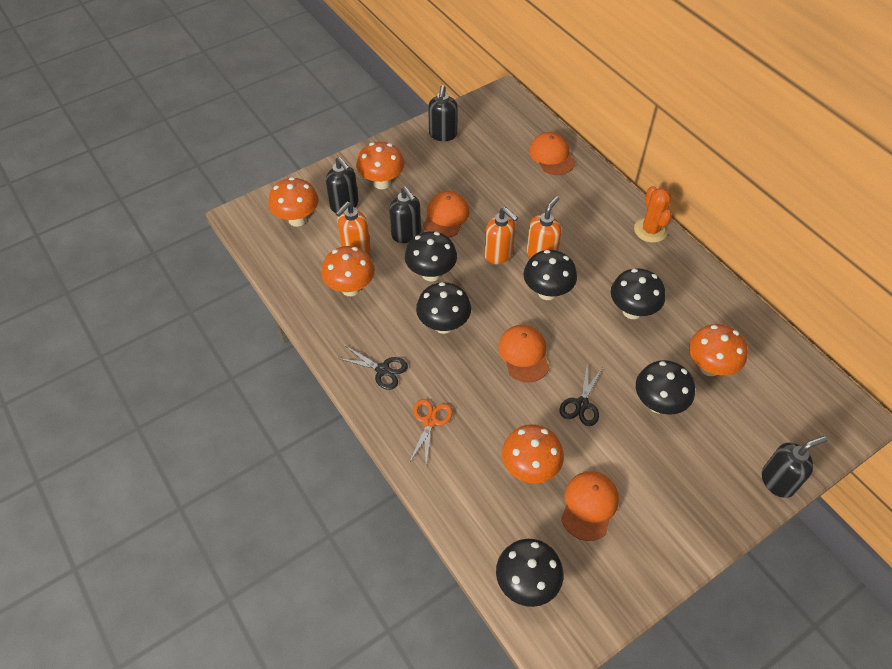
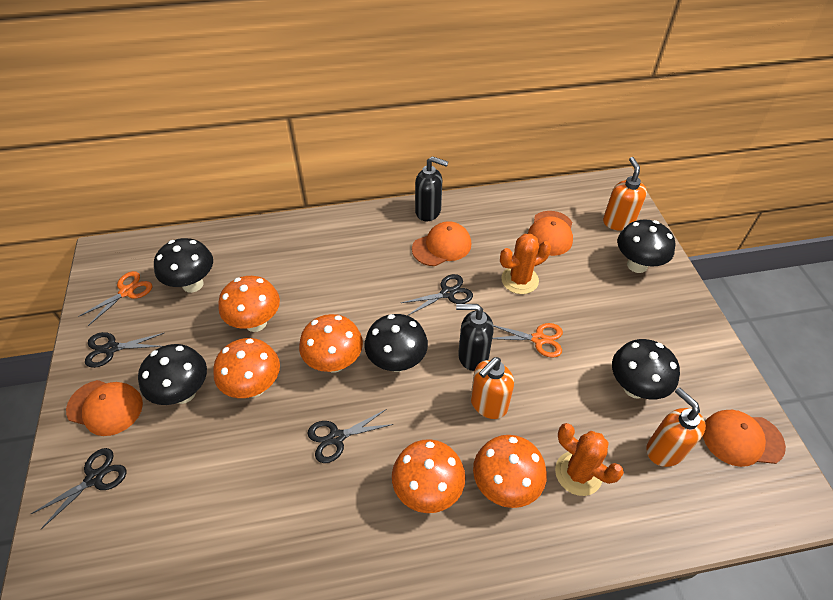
black mushroom: 6 -> 5
black scissors: 2 -> 4
black soap dispenser: 4 -> 2
orange cactus: 1 -> 2
orange scissors: 1 -> 2

